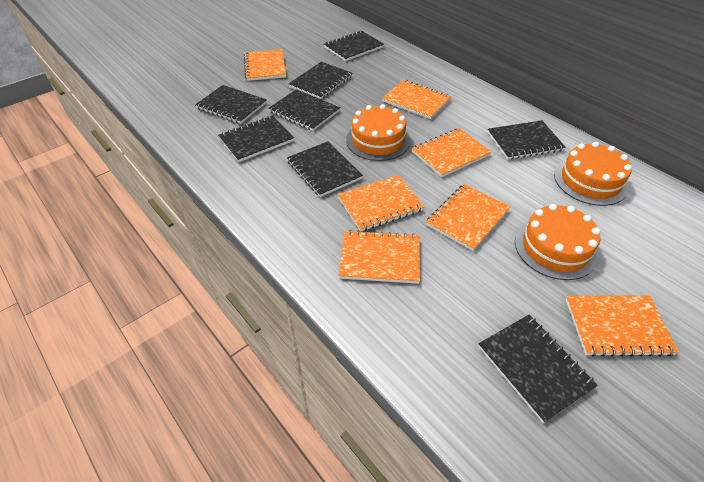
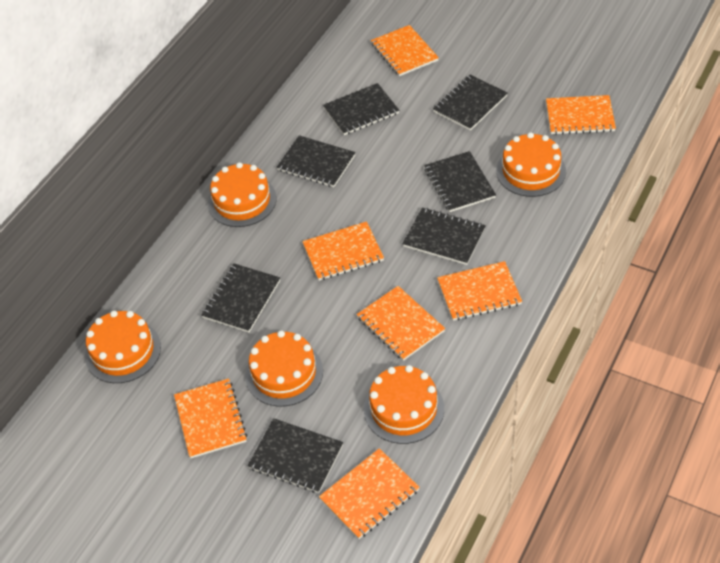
black notebook: 8 -> 7
orange cake: 3 -> 5

